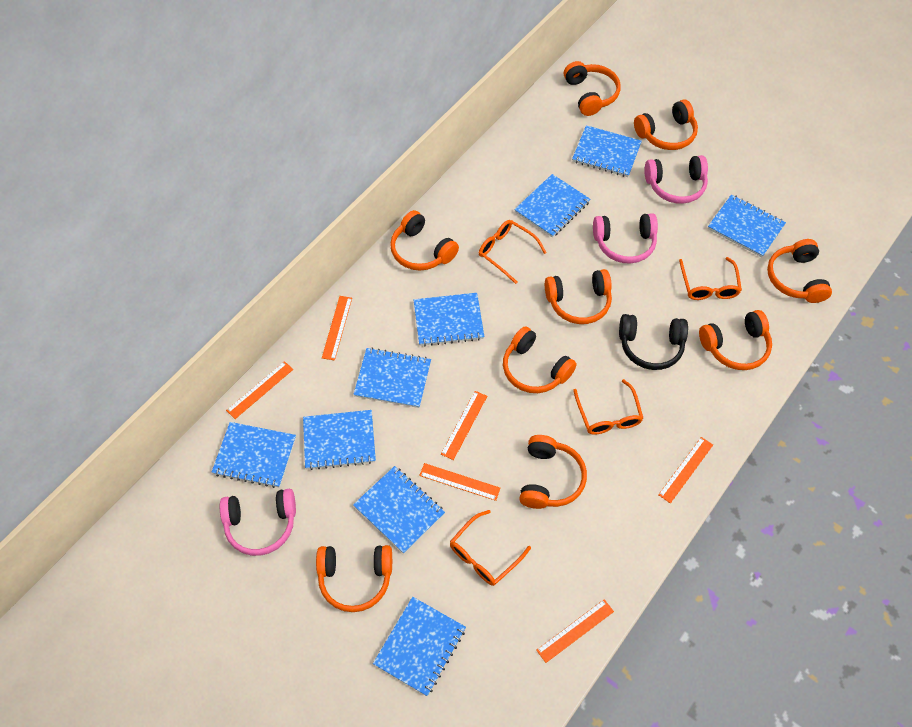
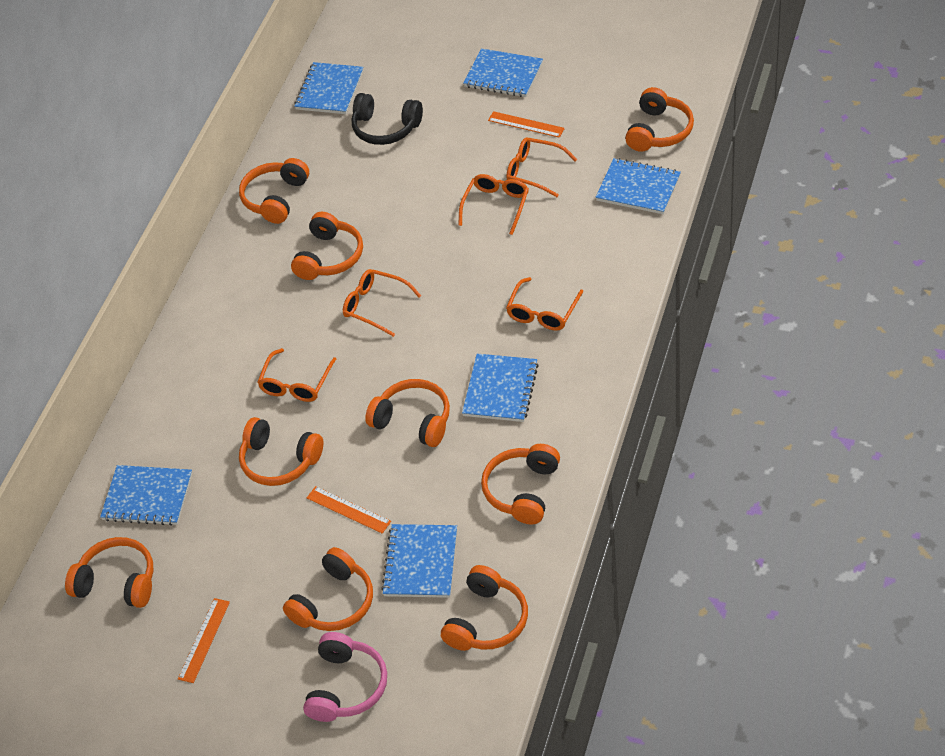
blue notebook: 9 -> 6
orange glasses: 4 -> 5
orange ruler: 6 -> 3
pink headphones: 3 -> 1

